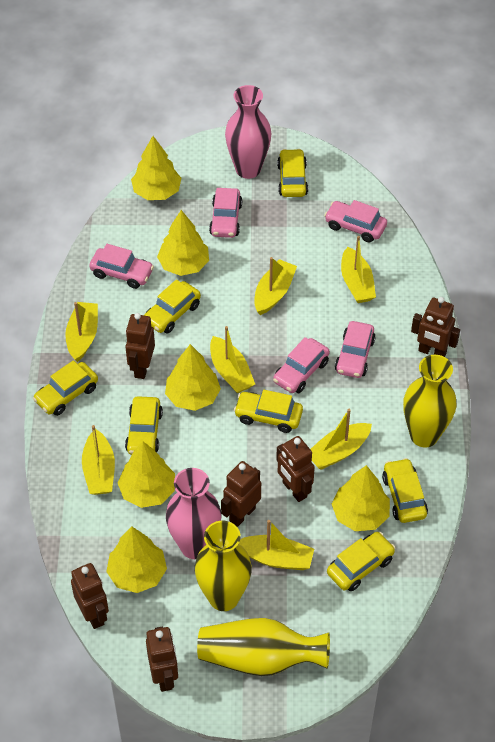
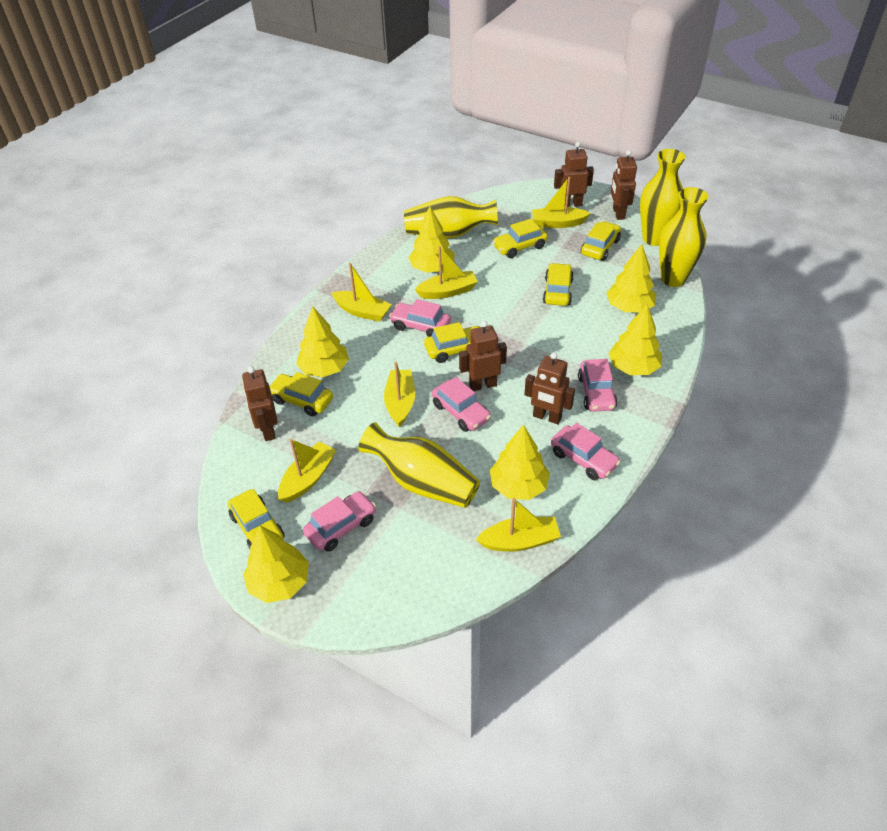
brown robot: 6 -> 5
pink vase: 2 -> 0
yellow boat: 7 -> 6
yellow car: 7 -> 6
yellow vase: 3 -> 4

